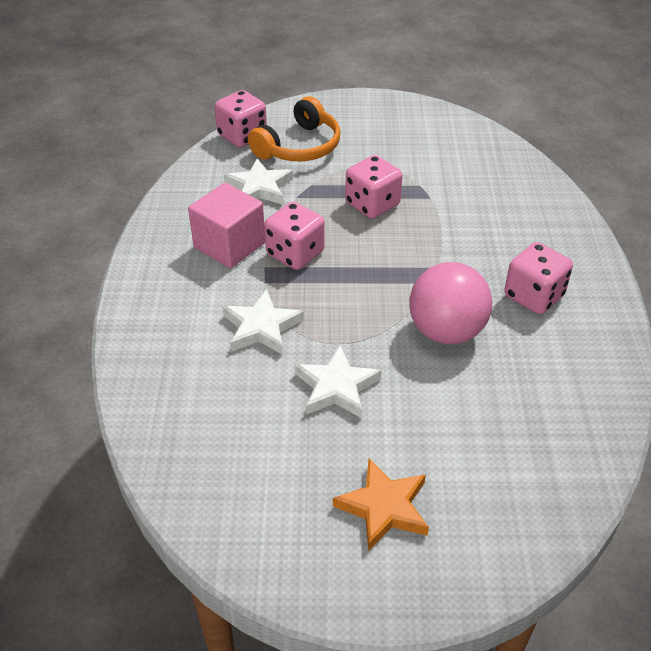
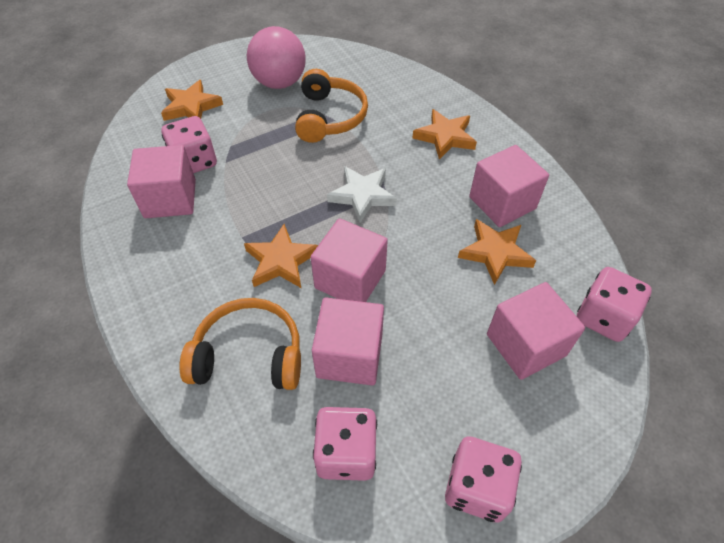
orange headphones: 1 -> 2
orange star: 1 -> 4
pink cube: 1 -> 5
white star: 3 -> 1

